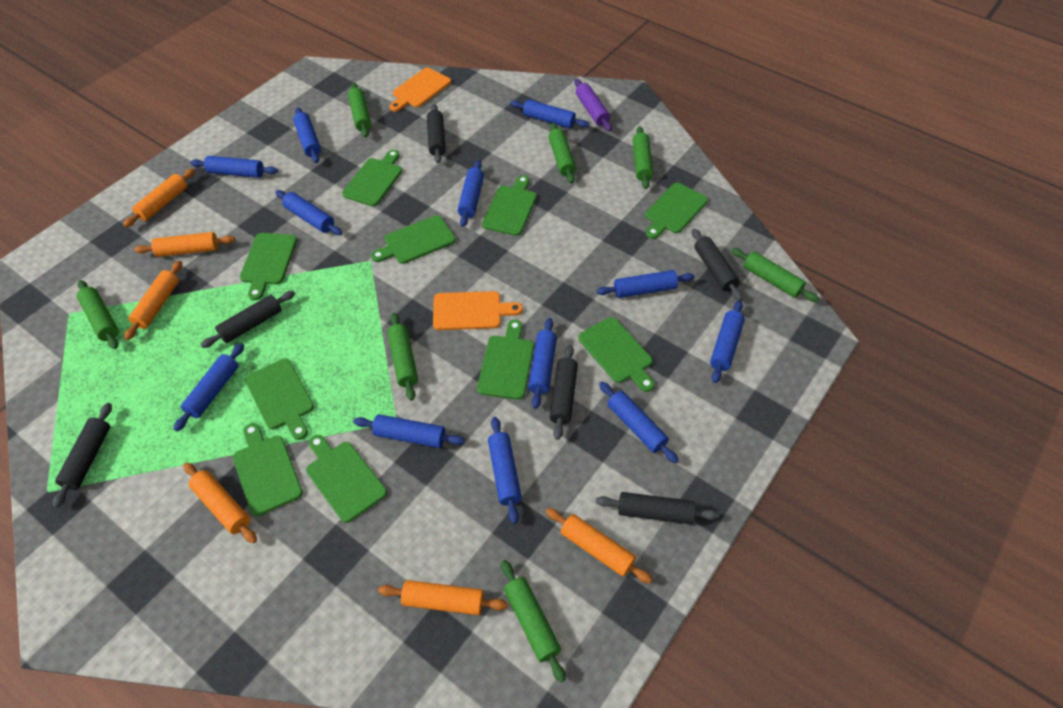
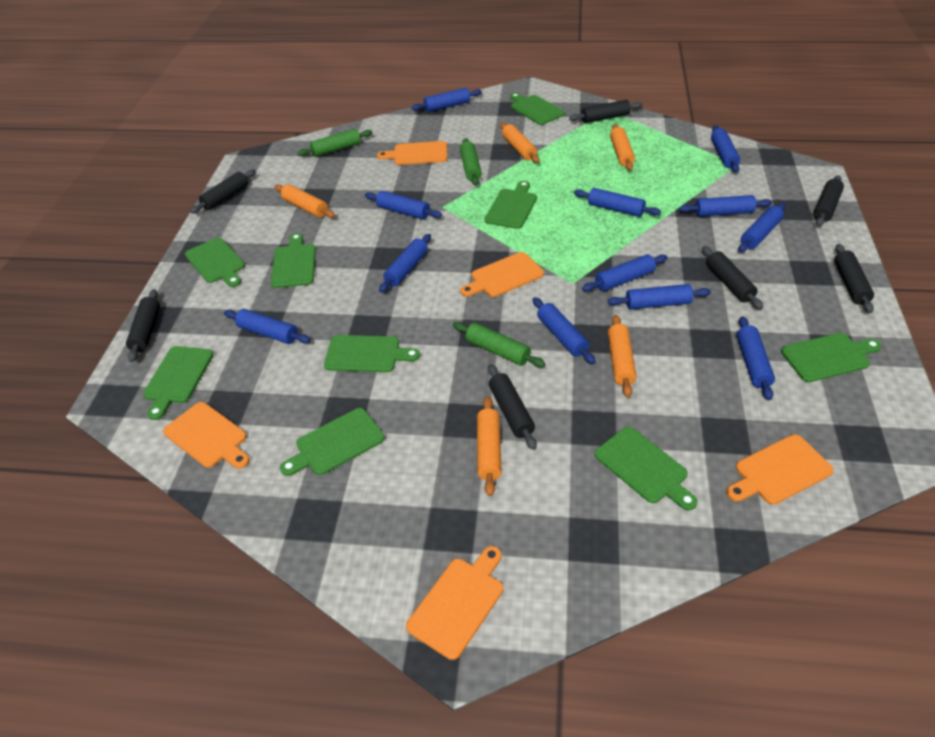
black rolling pin: 6 -> 7
green cutting board: 10 -> 9
green rolling pin: 7 -> 3
orange cutting board: 2 -> 5
orange rolling pin: 6 -> 5
purple rolling pin: 1 -> 0

